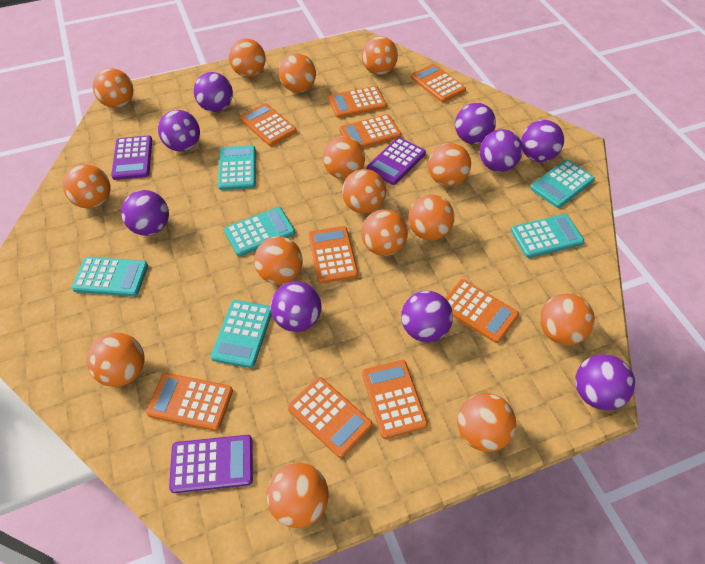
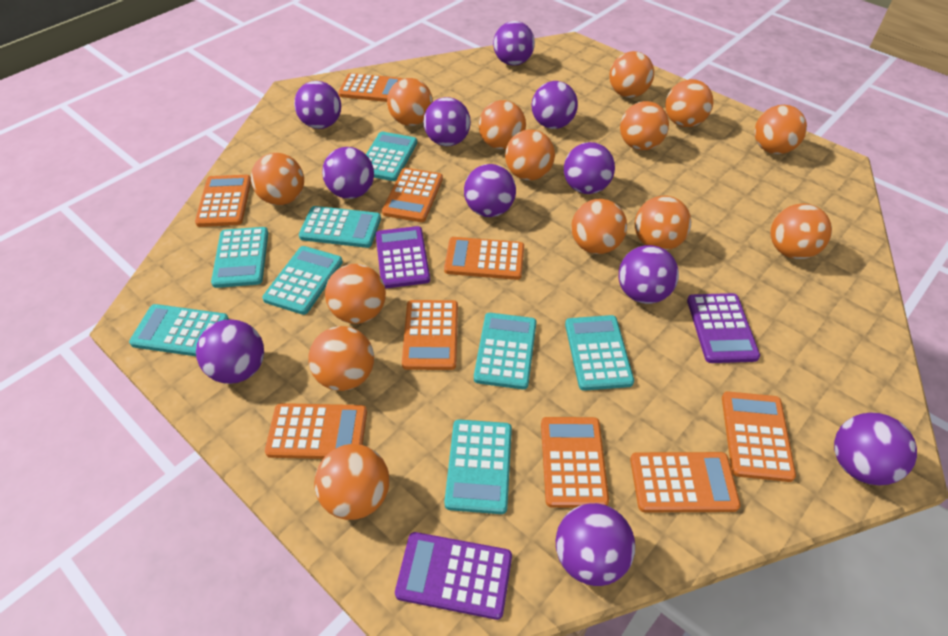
orange ball: 15 -> 14
purple ball: 9 -> 11
turquoise calculator: 6 -> 8

